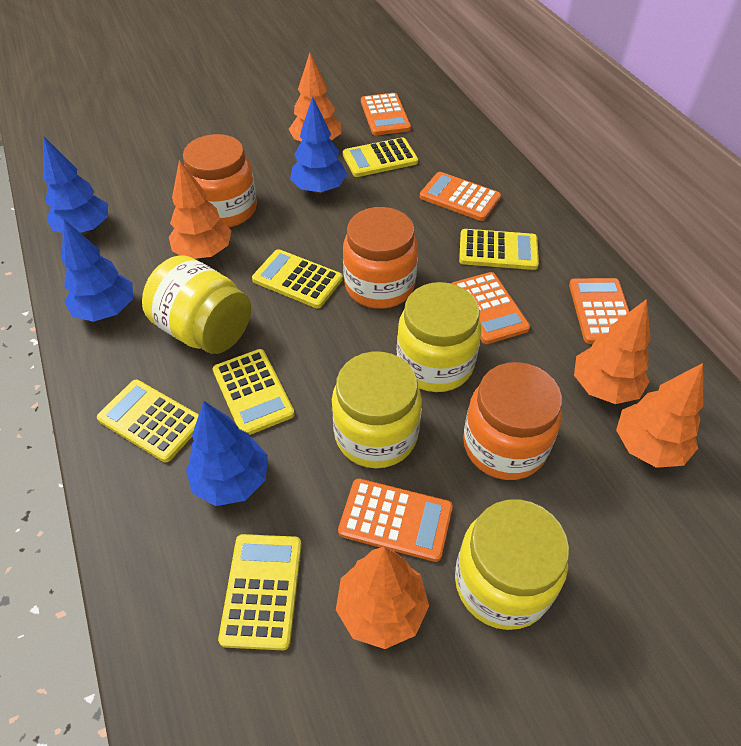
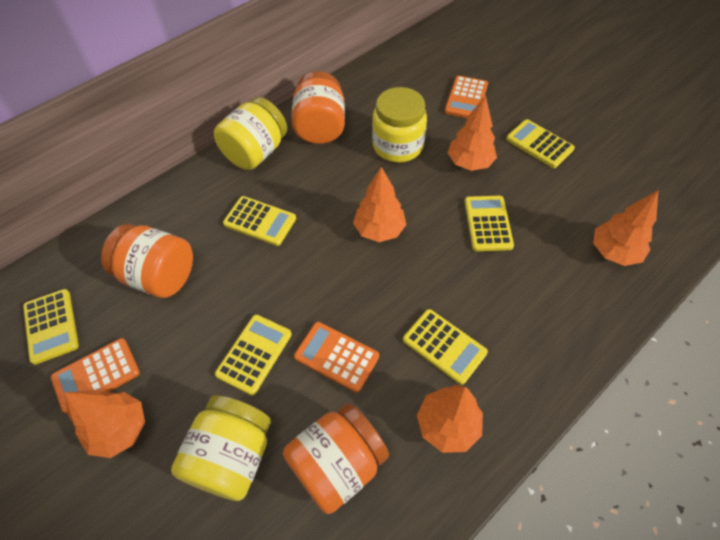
blue tree: 4 -> 0
orange calculator: 5 -> 3
yellow jar: 4 -> 3

